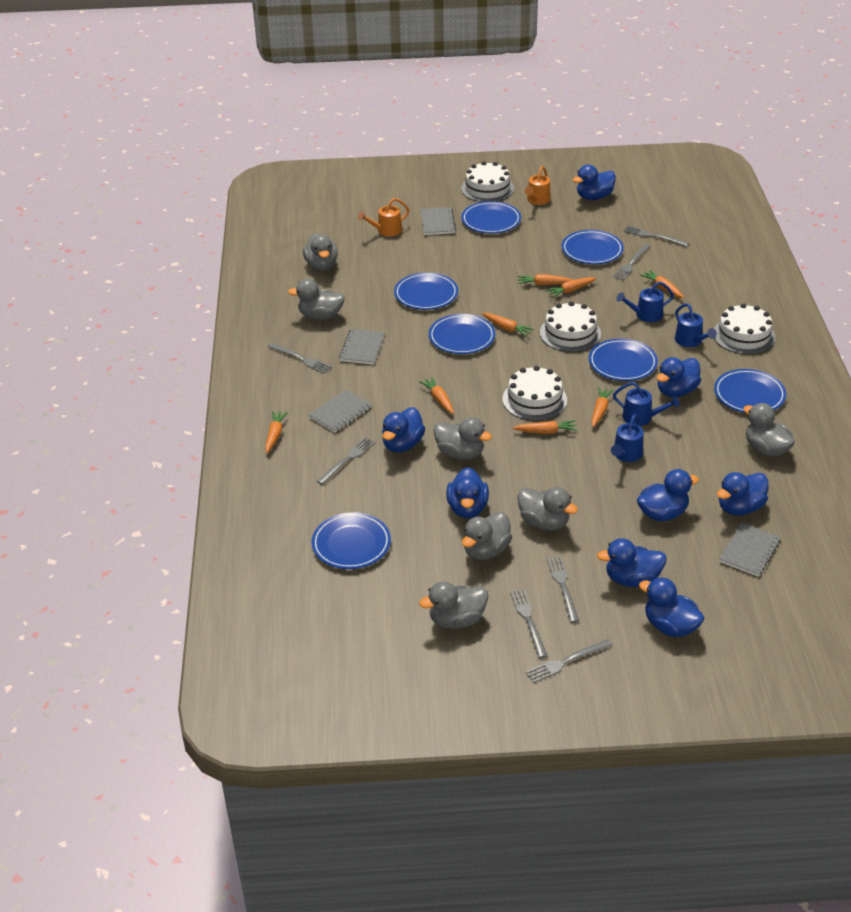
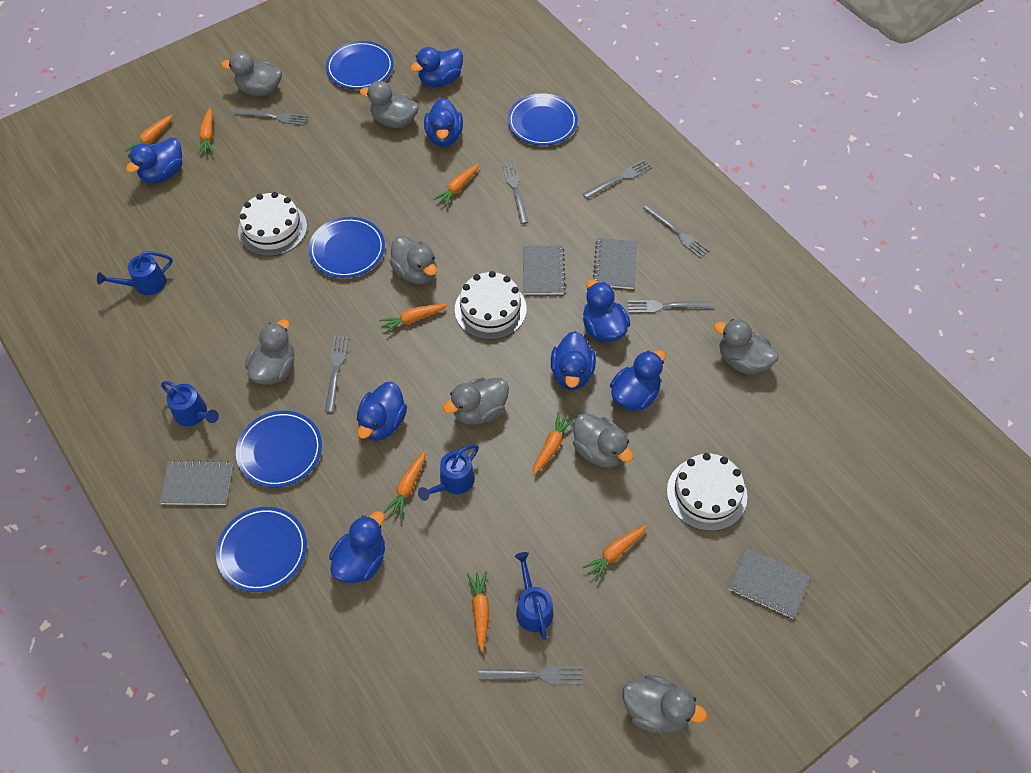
blue plate: 7 -> 5
grey duck: 7 -> 8
orange watering can: 2 -> 0
white cake: 4 -> 3

